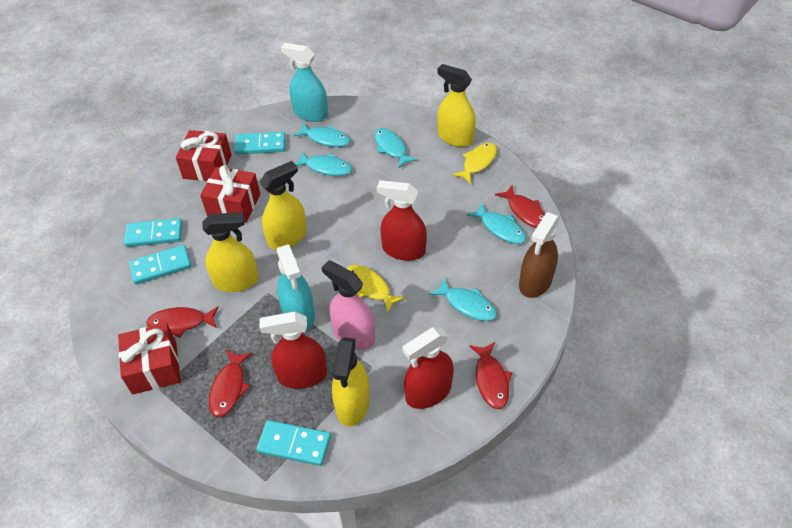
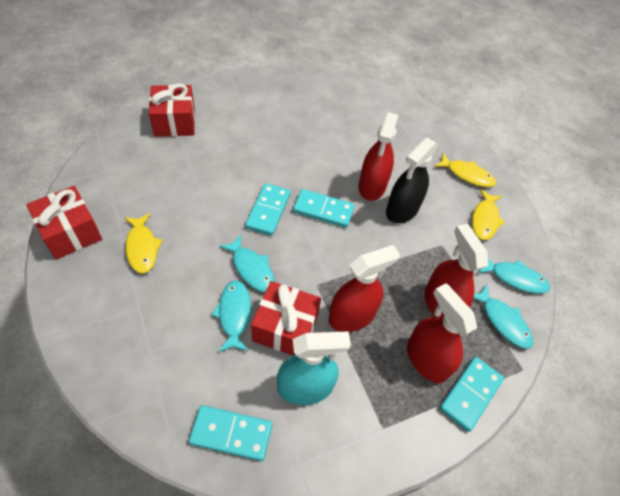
black spray bottle: 0 -> 1
brown spray bottle: 1 -> 0
pink spray bottle: 1 -> 0
red fish: 4 -> 0
red spray bottle: 3 -> 4
turquoise fish: 5 -> 4
turquoise spray bottle: 2 -> 1
yellow fish: 2 -> 3
yellow spray bottle: 4 -> 0

